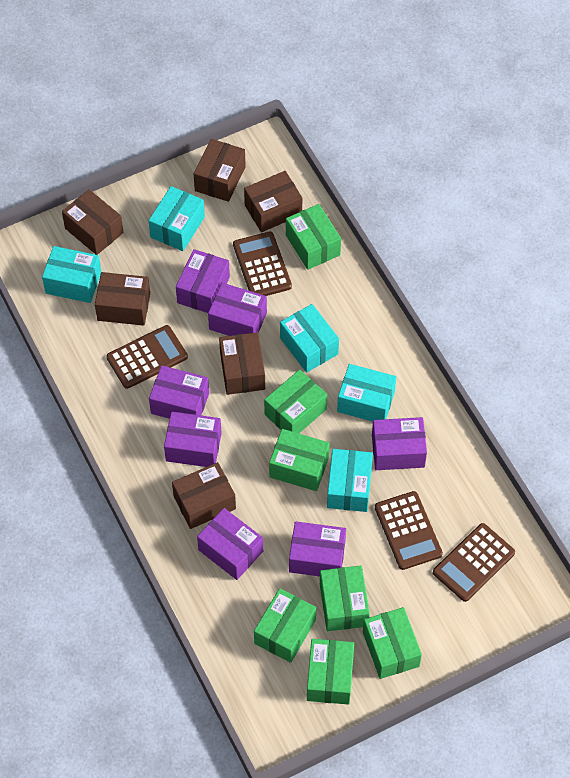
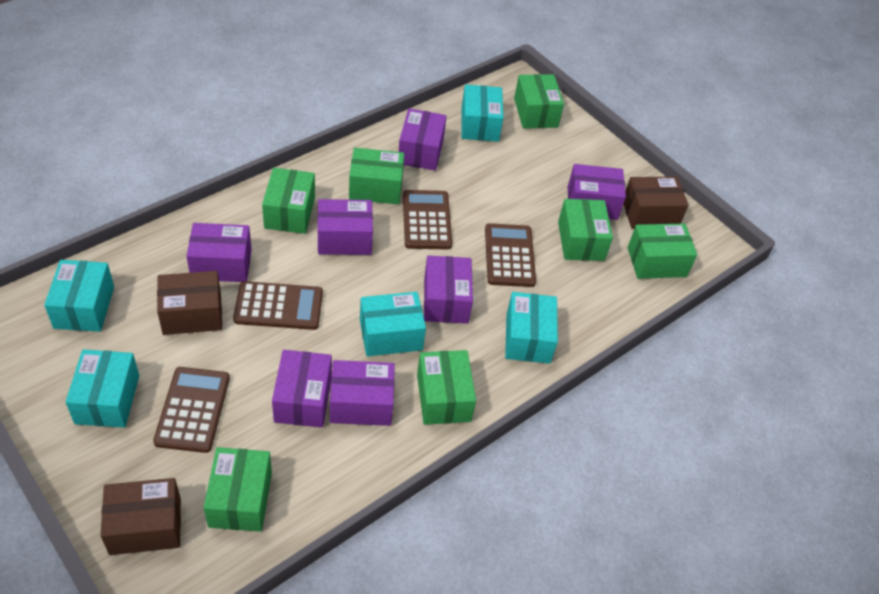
brown box: 6 -> 3

